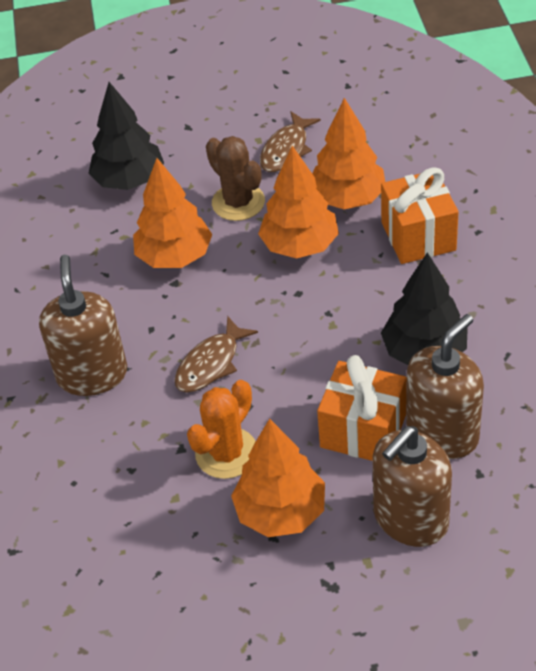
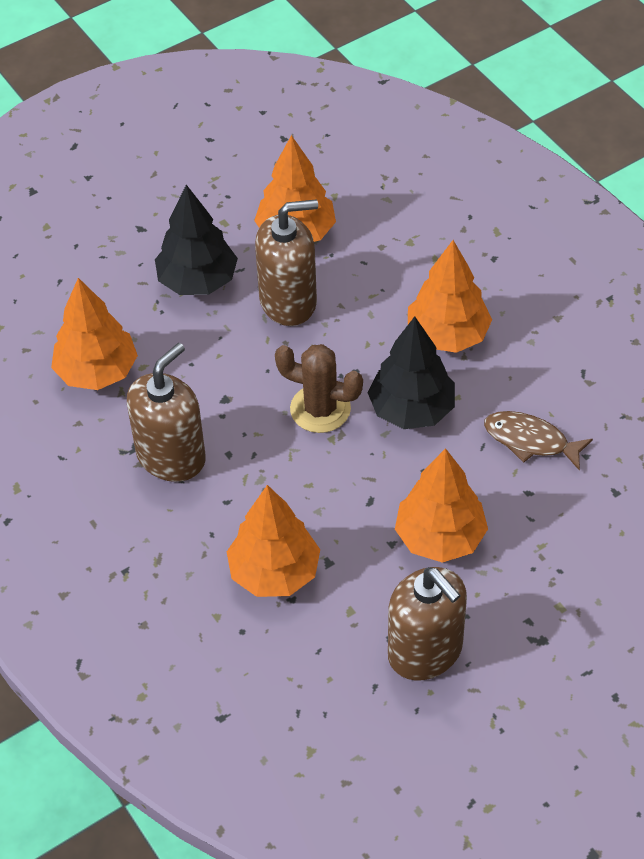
brown fish: 2 -> 1
orange cactus: 1 -> 0
orange gift: 2 -> 0
orange tree: 4 -> 5

